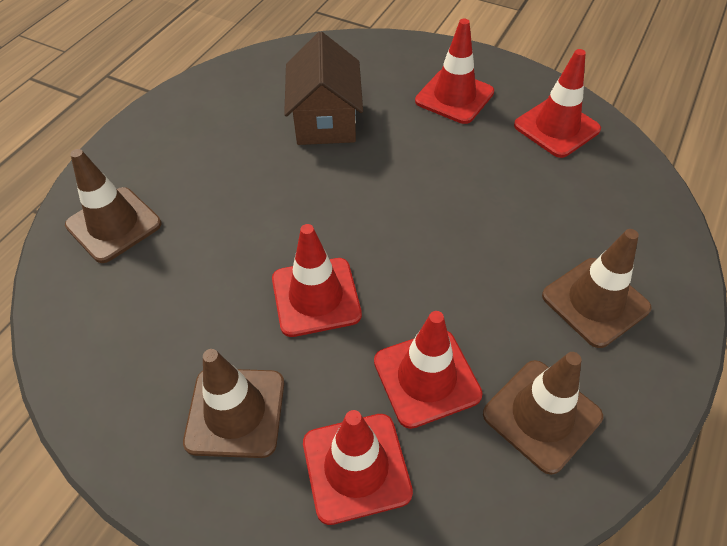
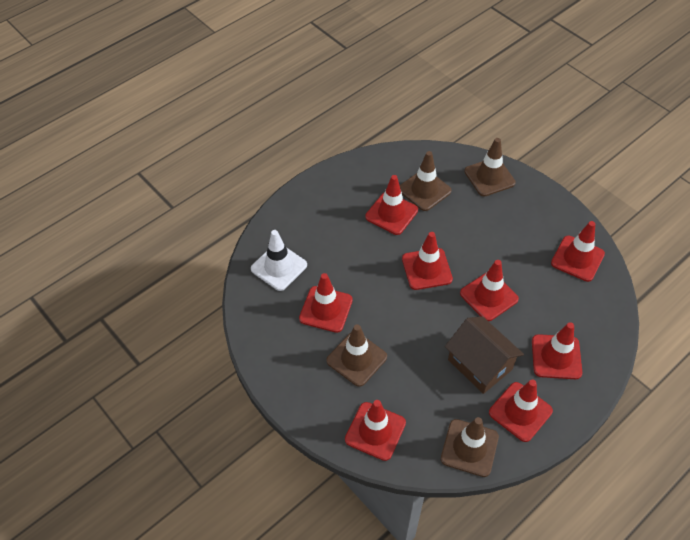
red traffic cone: 5 -> 8
white traffic cone: 0 -> 1

